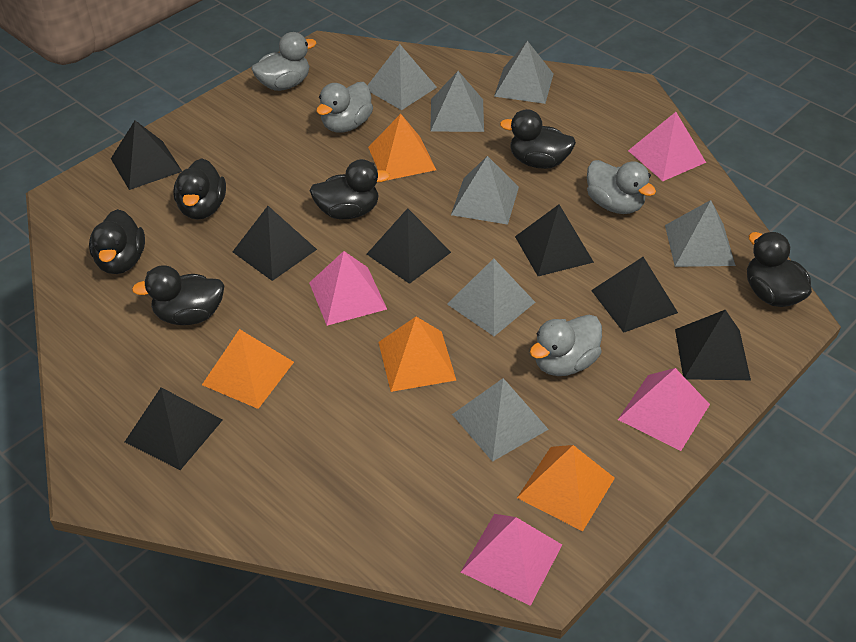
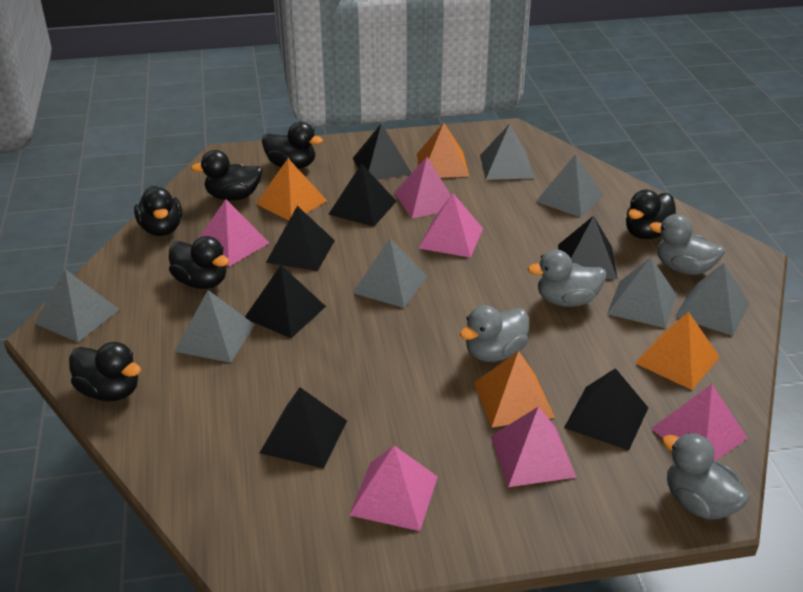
pink pyramid: 4 -> 6

